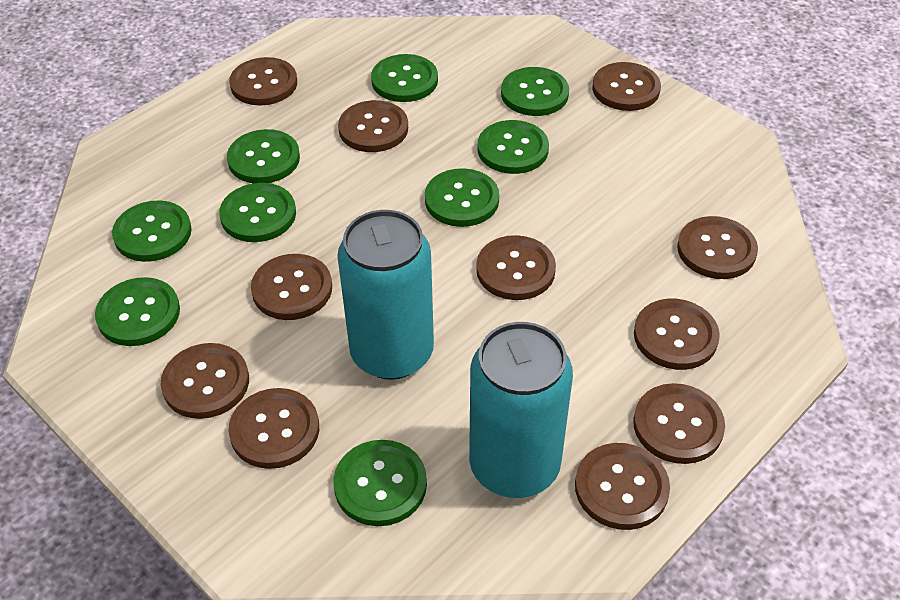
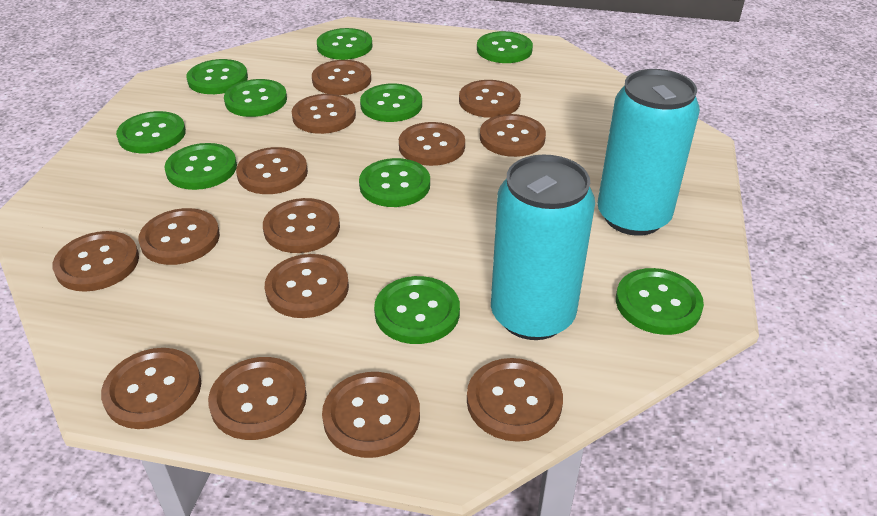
brown button: 11 -> 14
green button: 9 -> 10

